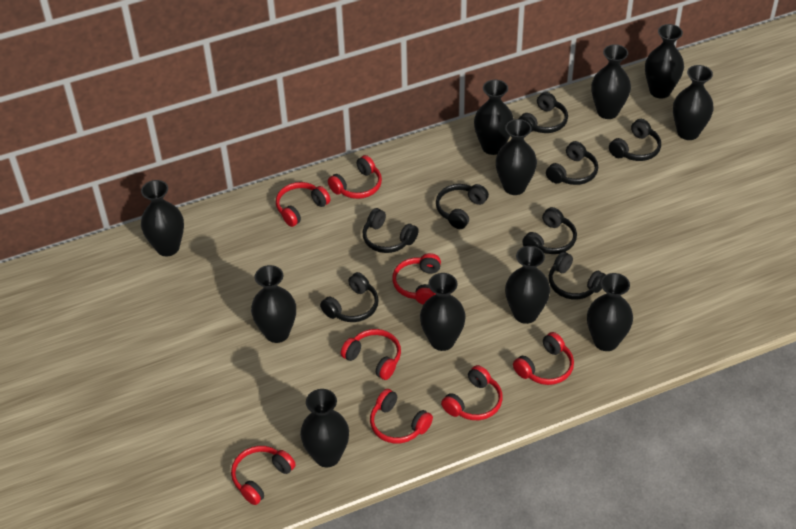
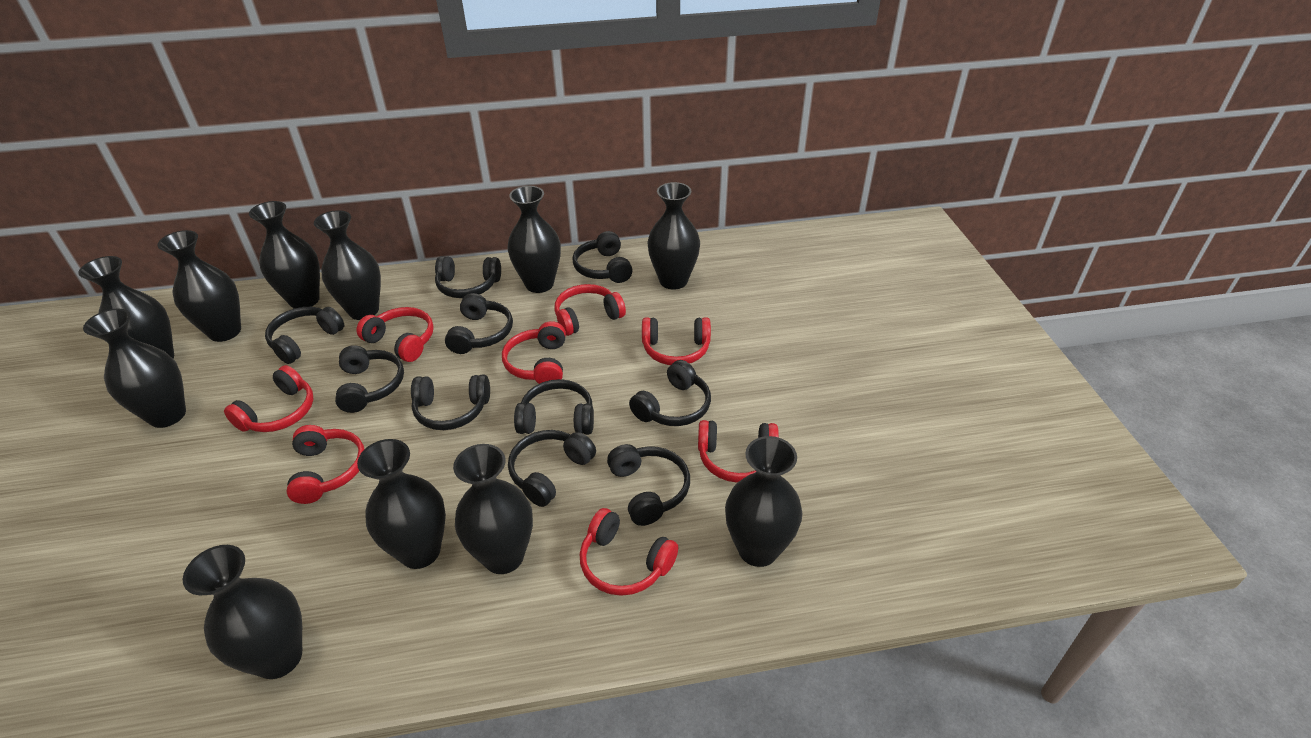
black headphones: 8 -> 10

